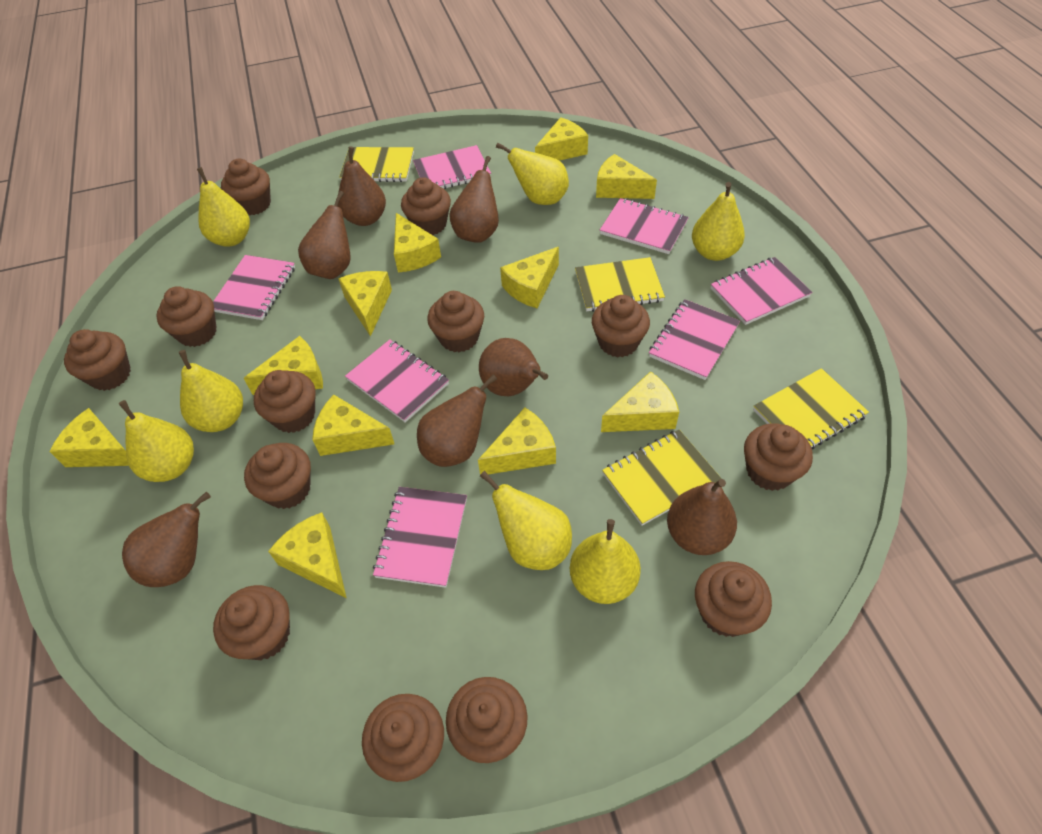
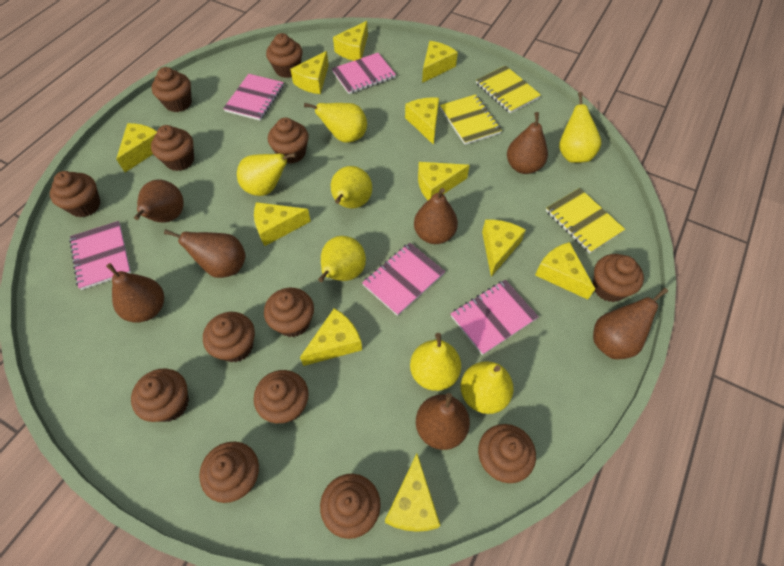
pink notebook: 7 -> 5
yellow notebook: 4 -> 3

